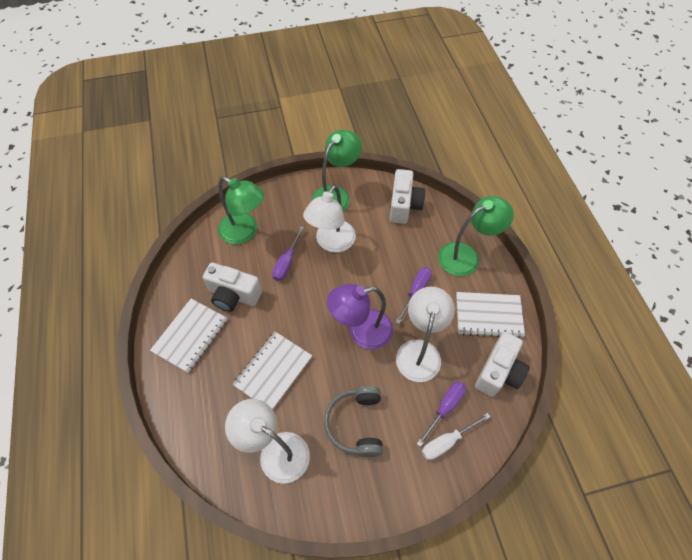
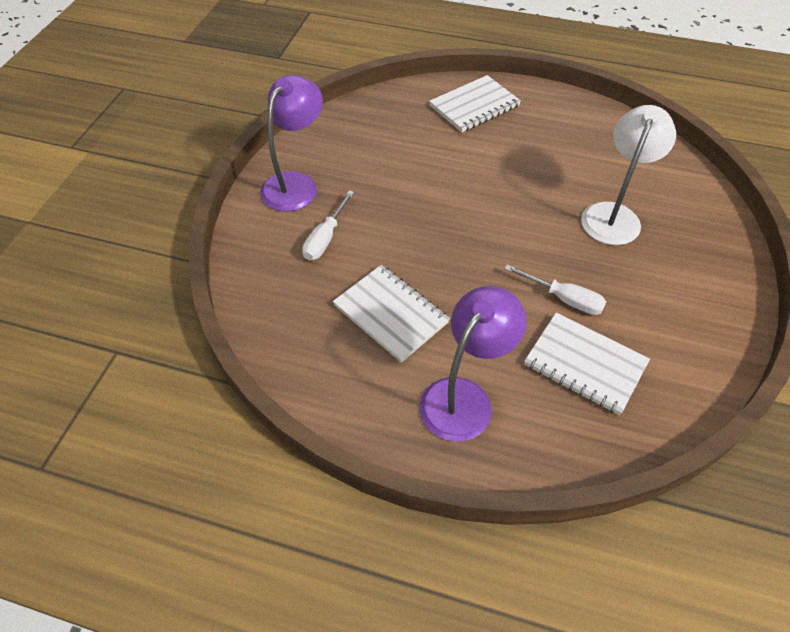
green lamp: 3 -> 0
grey headphones: 1 -> 0
purple lamp: 1 -> 2
purple screwdriver: 3 -> 0
white camera: 3 -> 0
white lamp: 3 -> 1
white screwdriver: 1 -> 2

